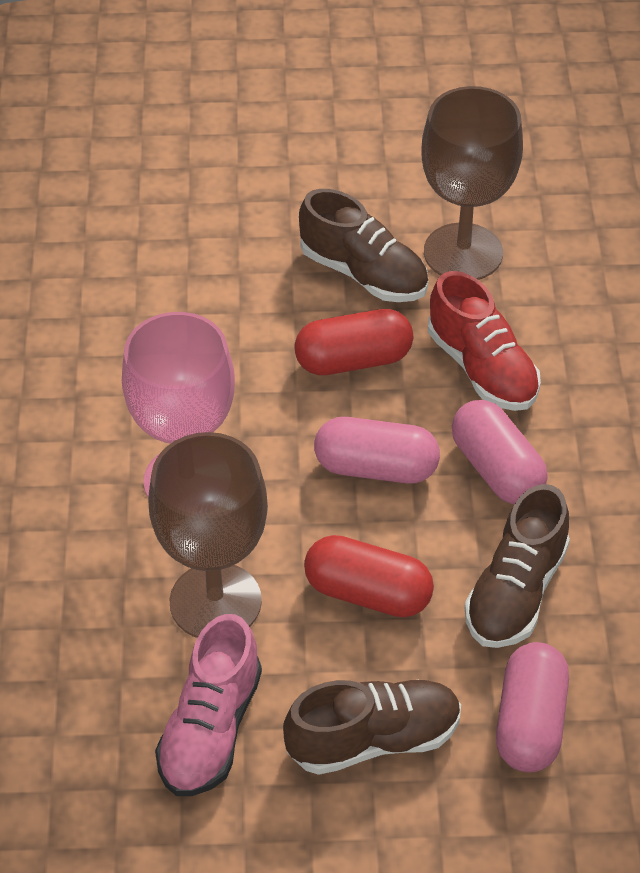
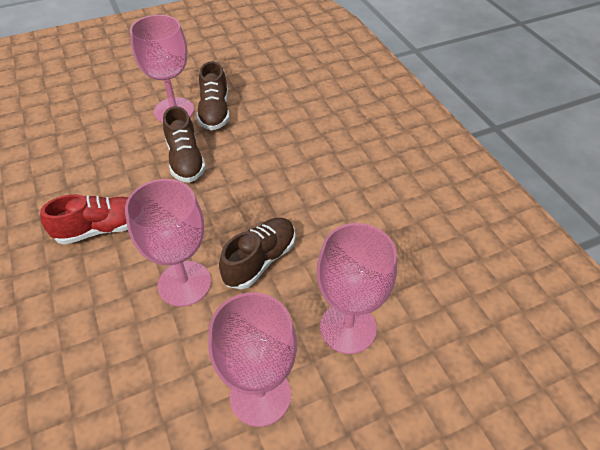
brown goblet: 2 -> 0
pink capsule: 3 -> 0
pink goblet: 1 -> 4
pink shoe: 1 -> 0
red capsule: 2 -> 0

